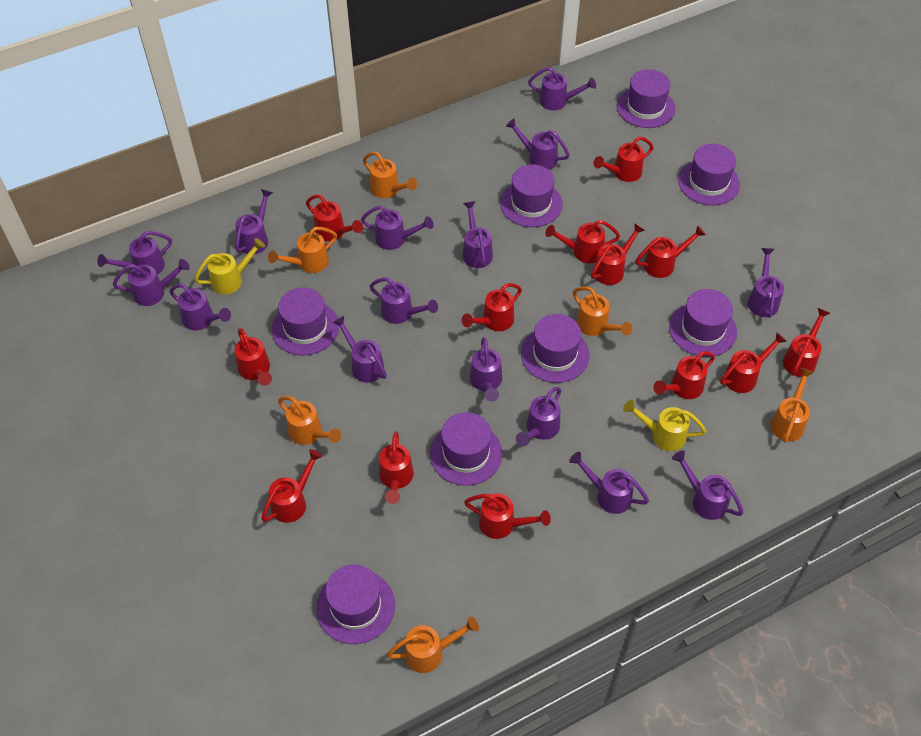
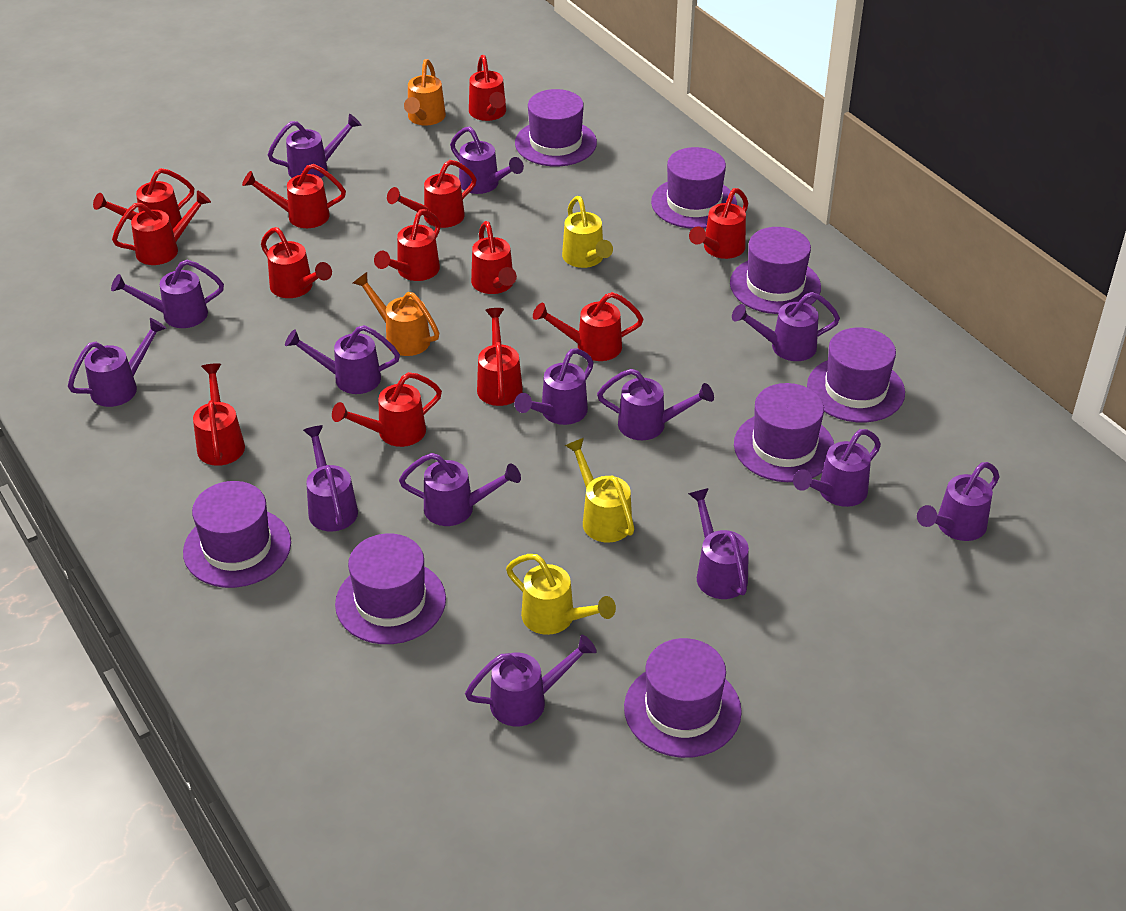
orange watering can: 6 -> 2
purple watering can: 15 -> 14
yellow watering can: 2 -> 3

